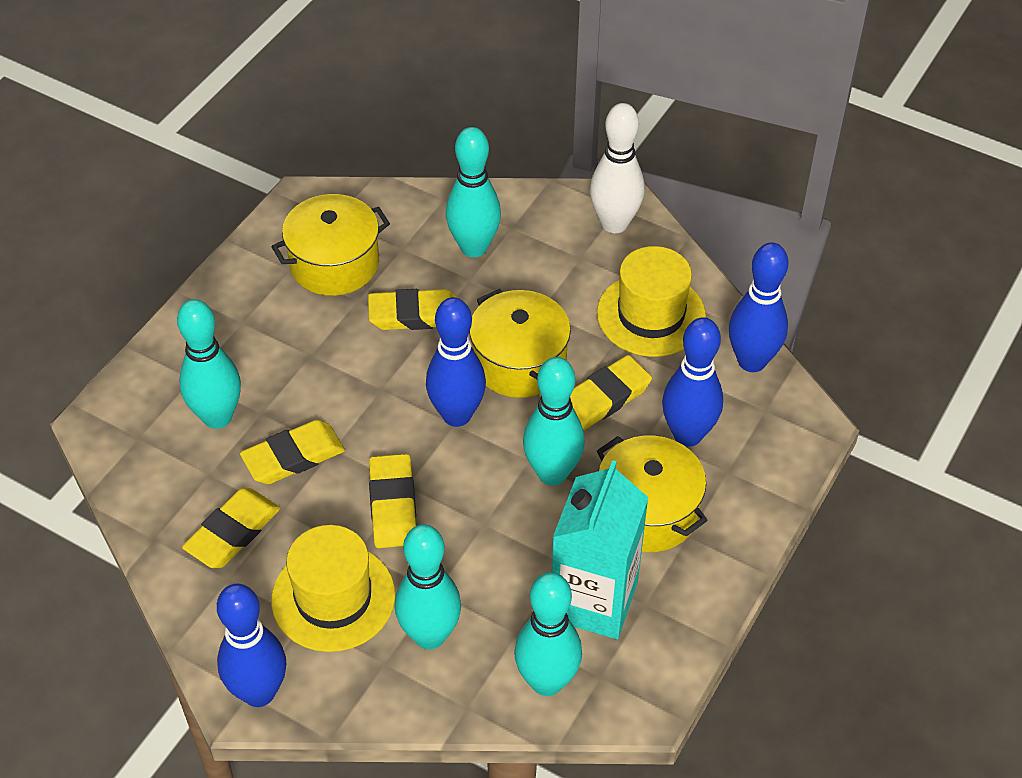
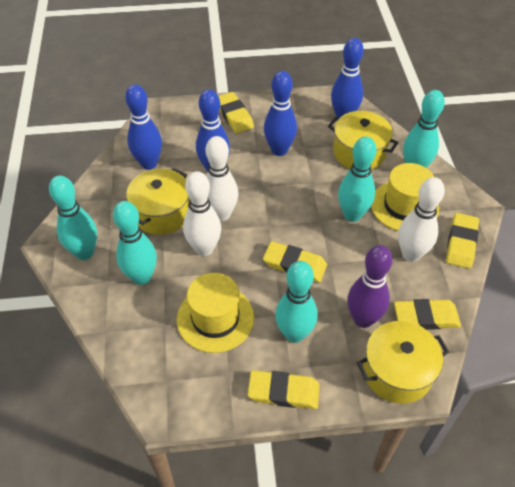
purple bowling pin: 0 -> 1
turquoise carton: 1 -> 0
white bowling pin: 1 -> 3

